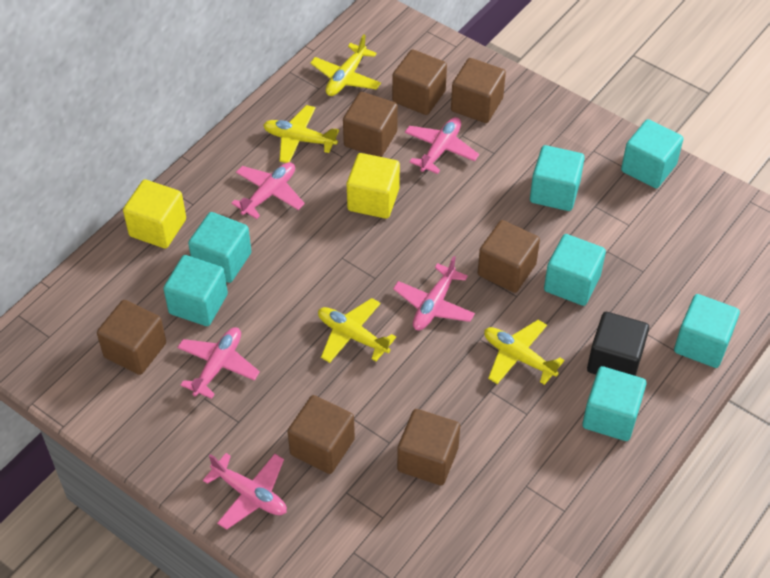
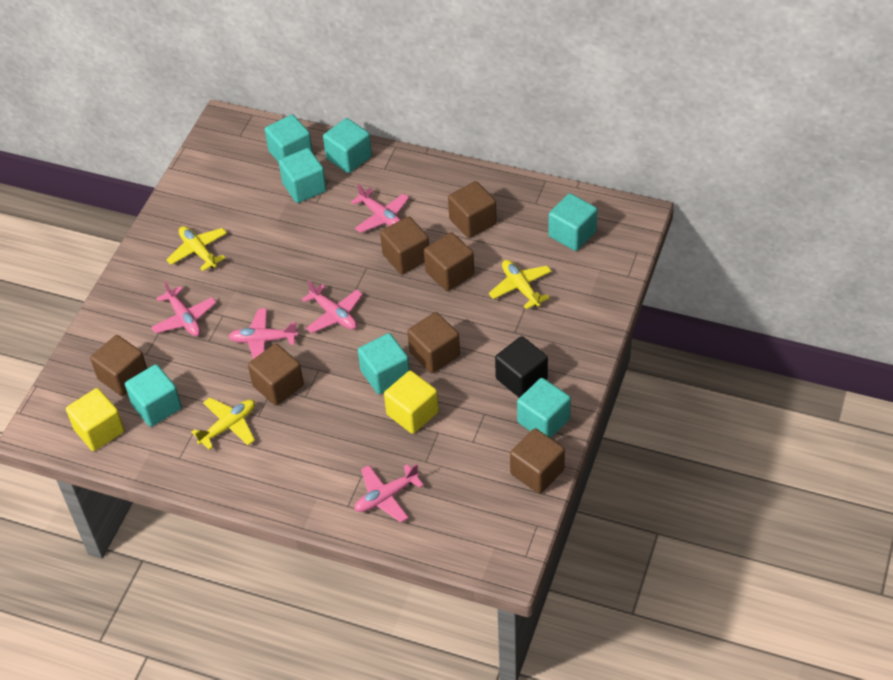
yellow plane: 4 -> 3

